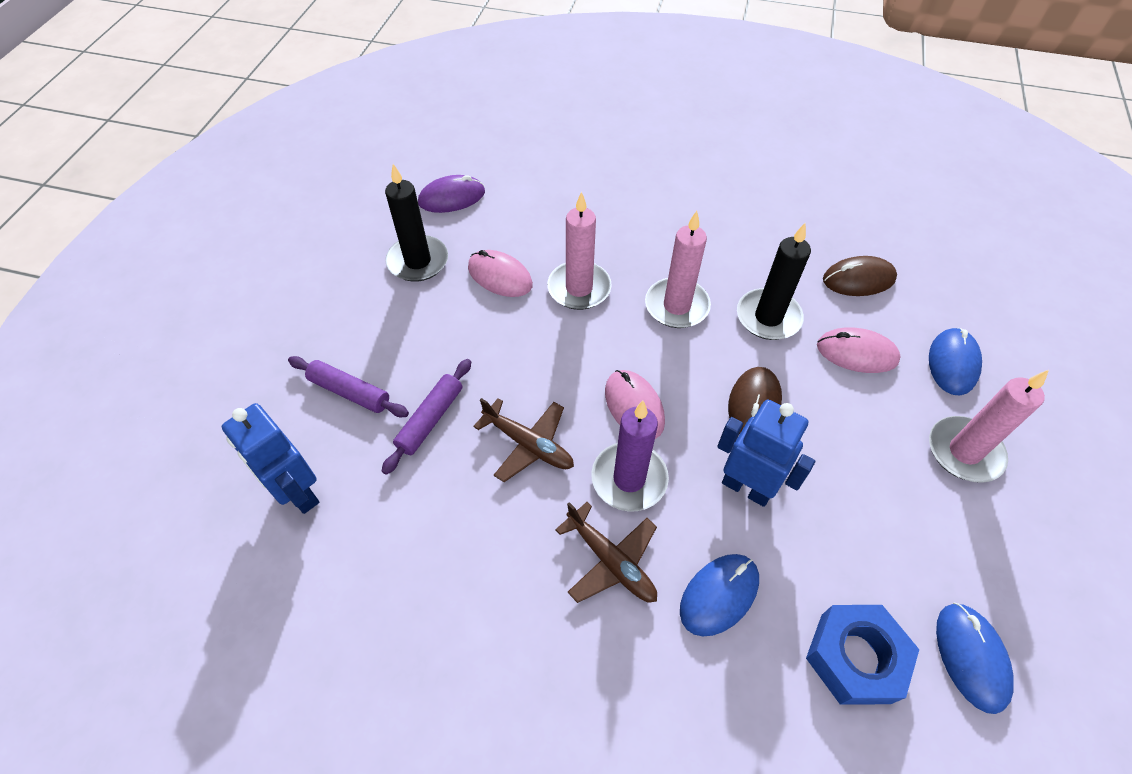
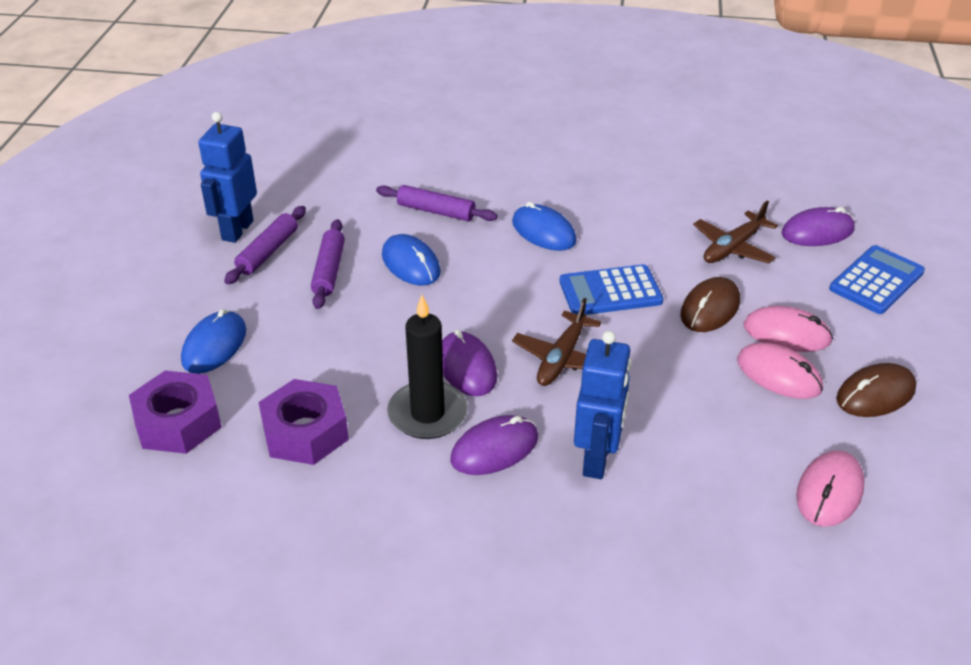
black candle: 2 -> 1
blue calculator: 0 -> 2
blue nut: 1 -> 0
pink candle: 3 -> 0
purple candle: 1 -> 0
purple mouse: 1 -> 3
purple nut: 0 -> 2
purple rolling pin: 2 -> 3

